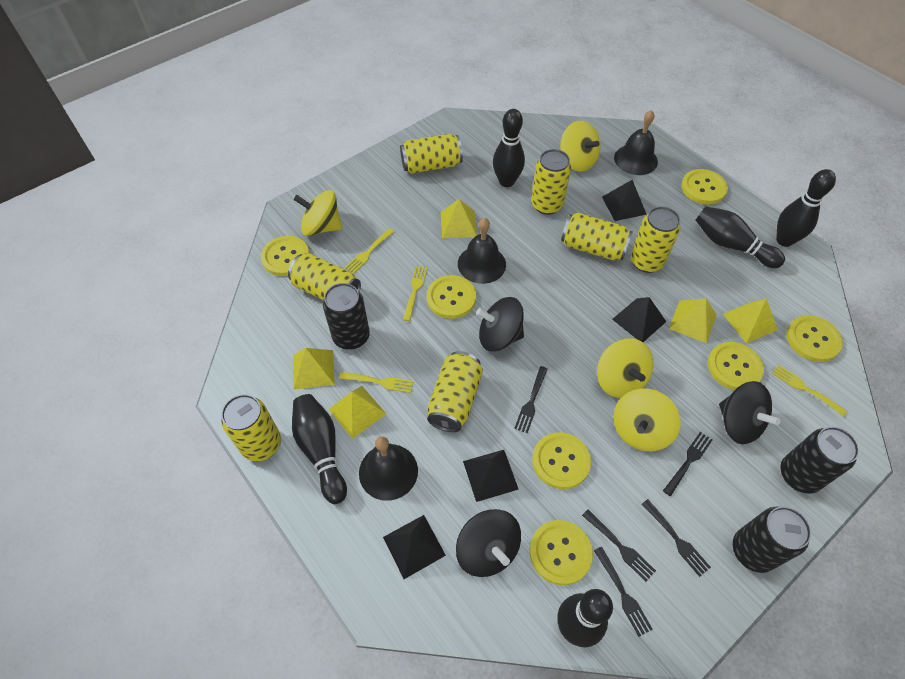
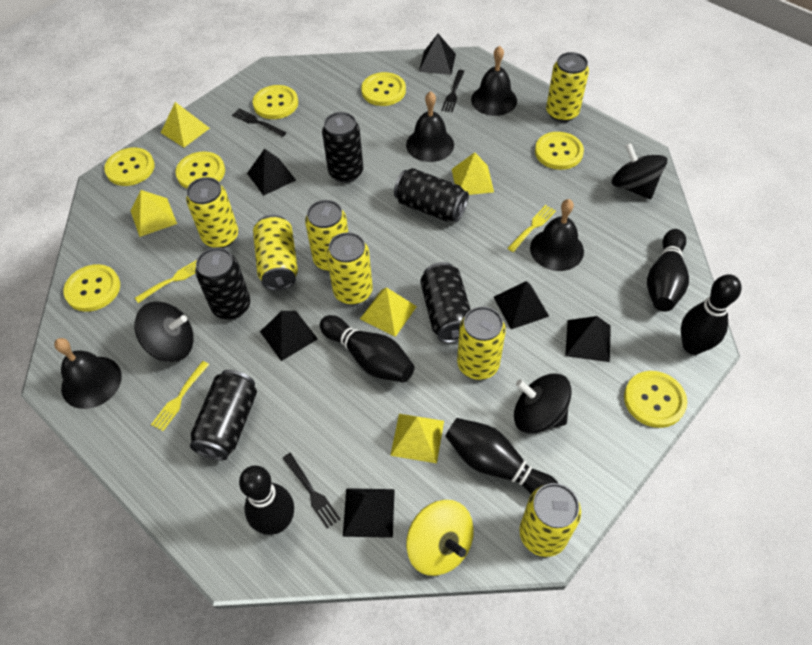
black bell: 3 -> 4
black can: 3 -> 5
black fork: 5 -> 3
black pyramid: 4 -> 6
yellow fork: 4 -> 3
yellow spinning top: 4 -> 1

